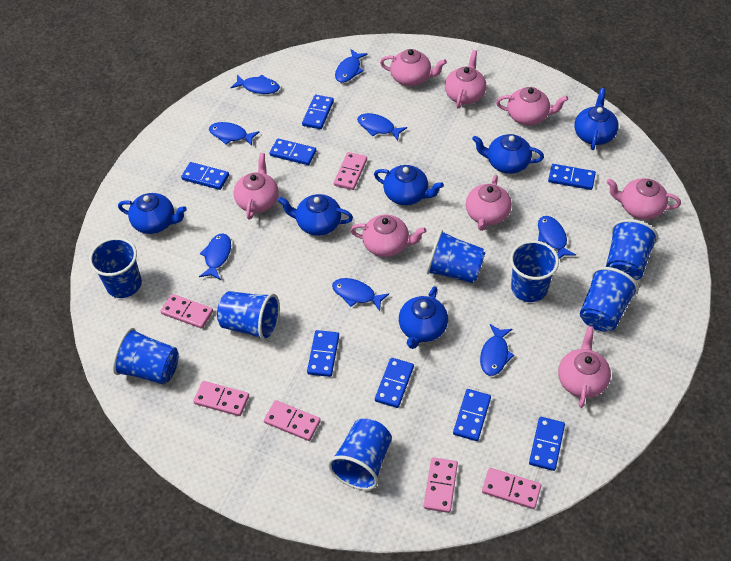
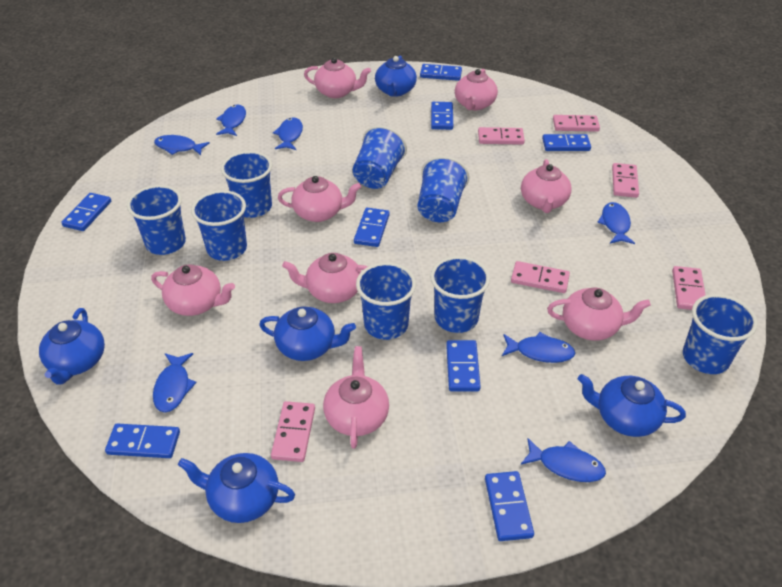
blue fish: 8 -> 7
blue teapot: 6 -> 5

